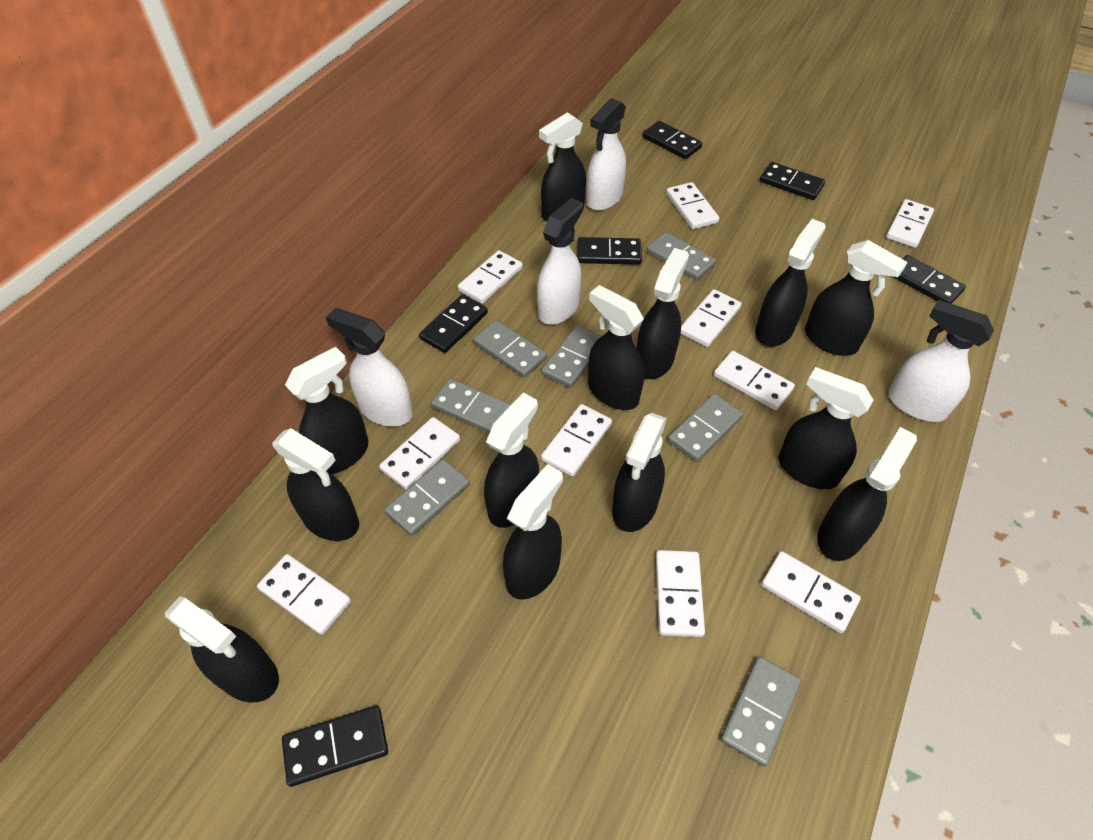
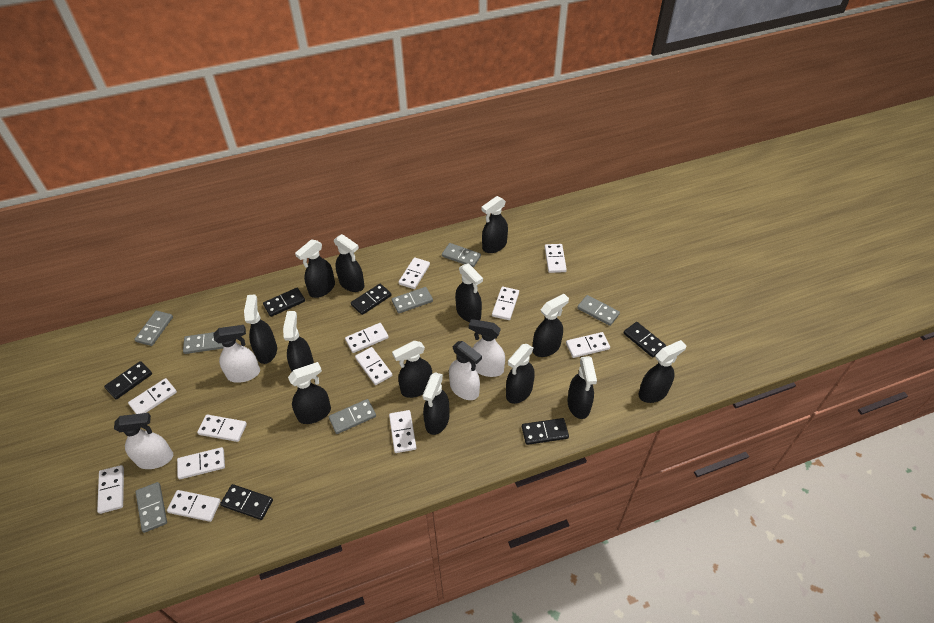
white domino: 10 -> 12

